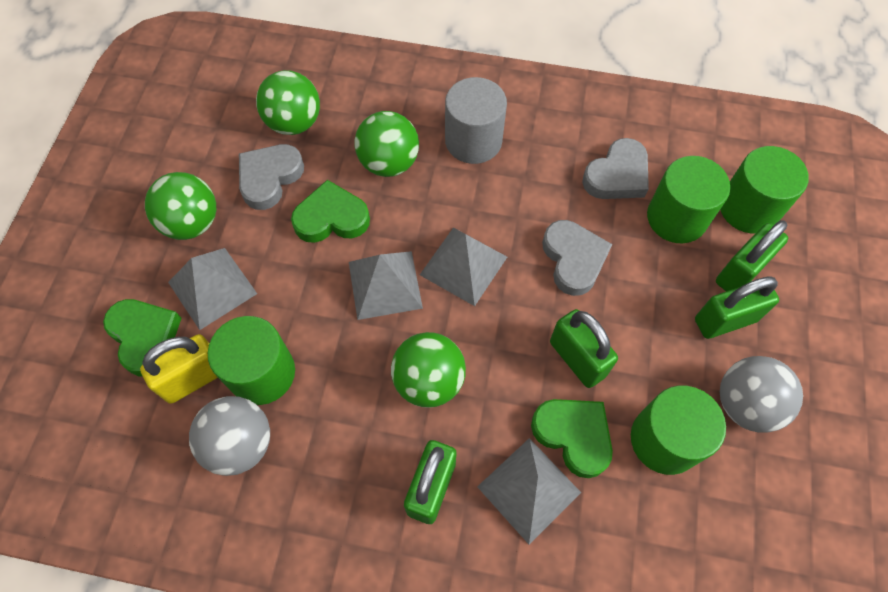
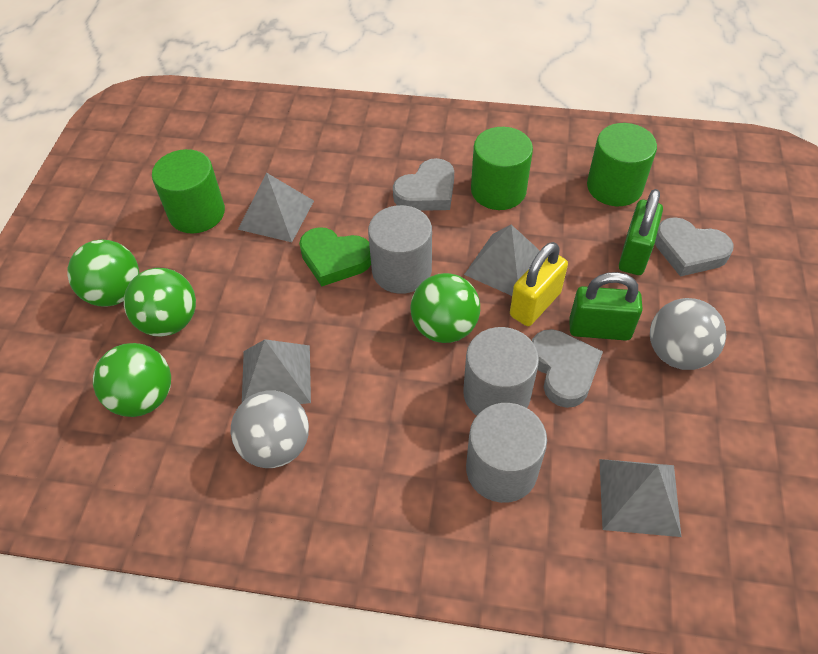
green cylinder: 4 -> 3
green heart: 3 -> 1
green padlock: 4 -> 2
grey cylinder: 1 -> 3

